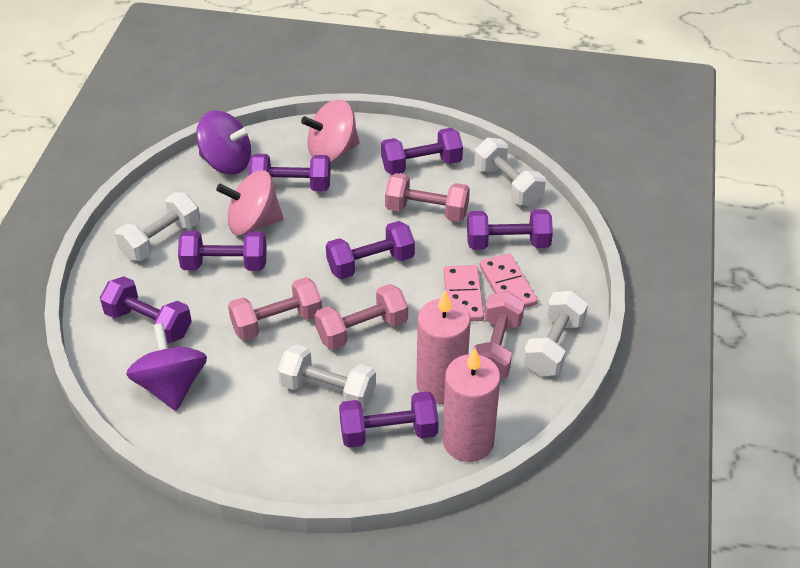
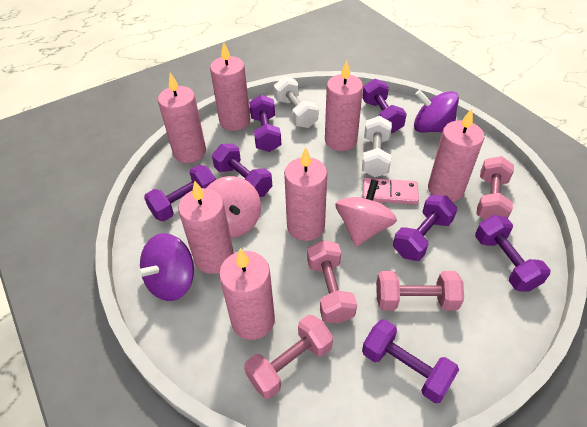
pink candle: 2 -> 7
pink domino: 2 -> 1
white dumbbell: 4 -> 2

